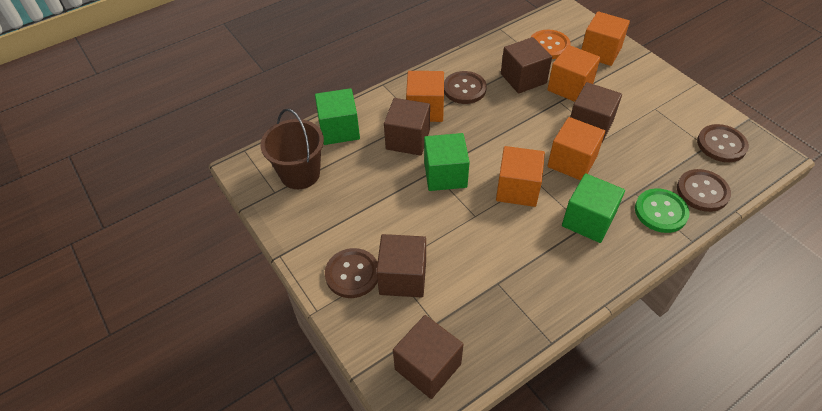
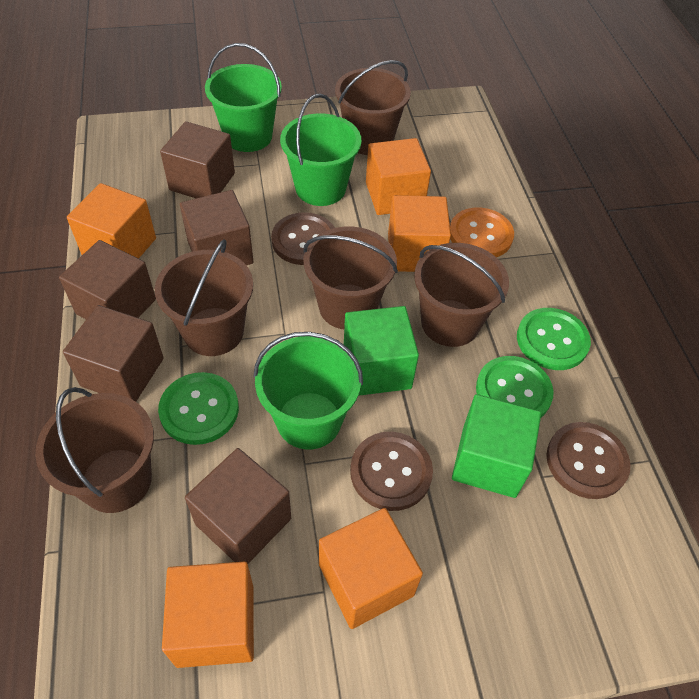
brown bucket: 1 -> 5
brown button: 4 -> 3
green bucket: 0 -> 3
green button: 1 -> 3
green cube: 3 -> 2

